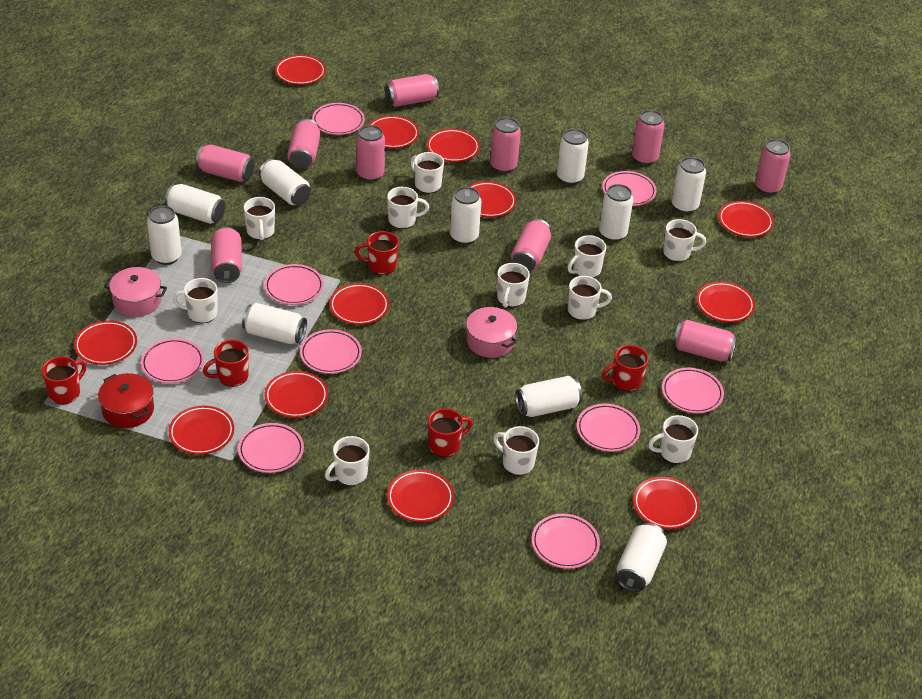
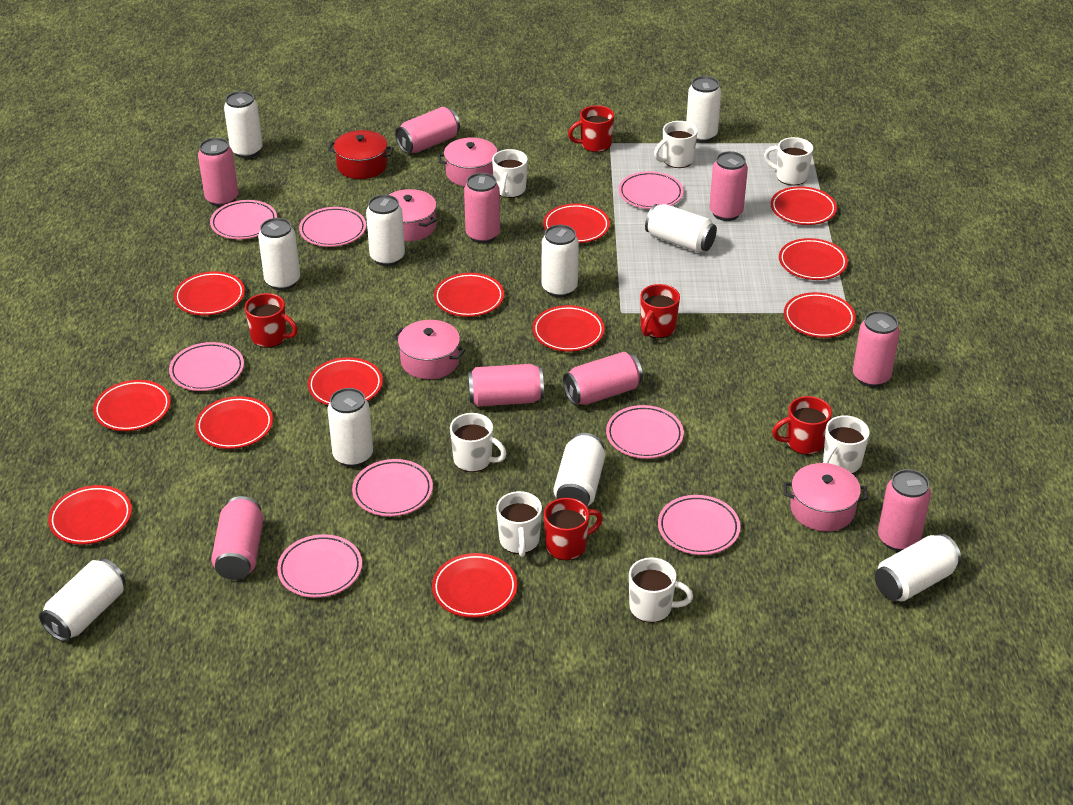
pink can: 10 -> 9
pink plate: 9 -> 8
pink pot: 2 -> 4
white mug: 11 -> 7

